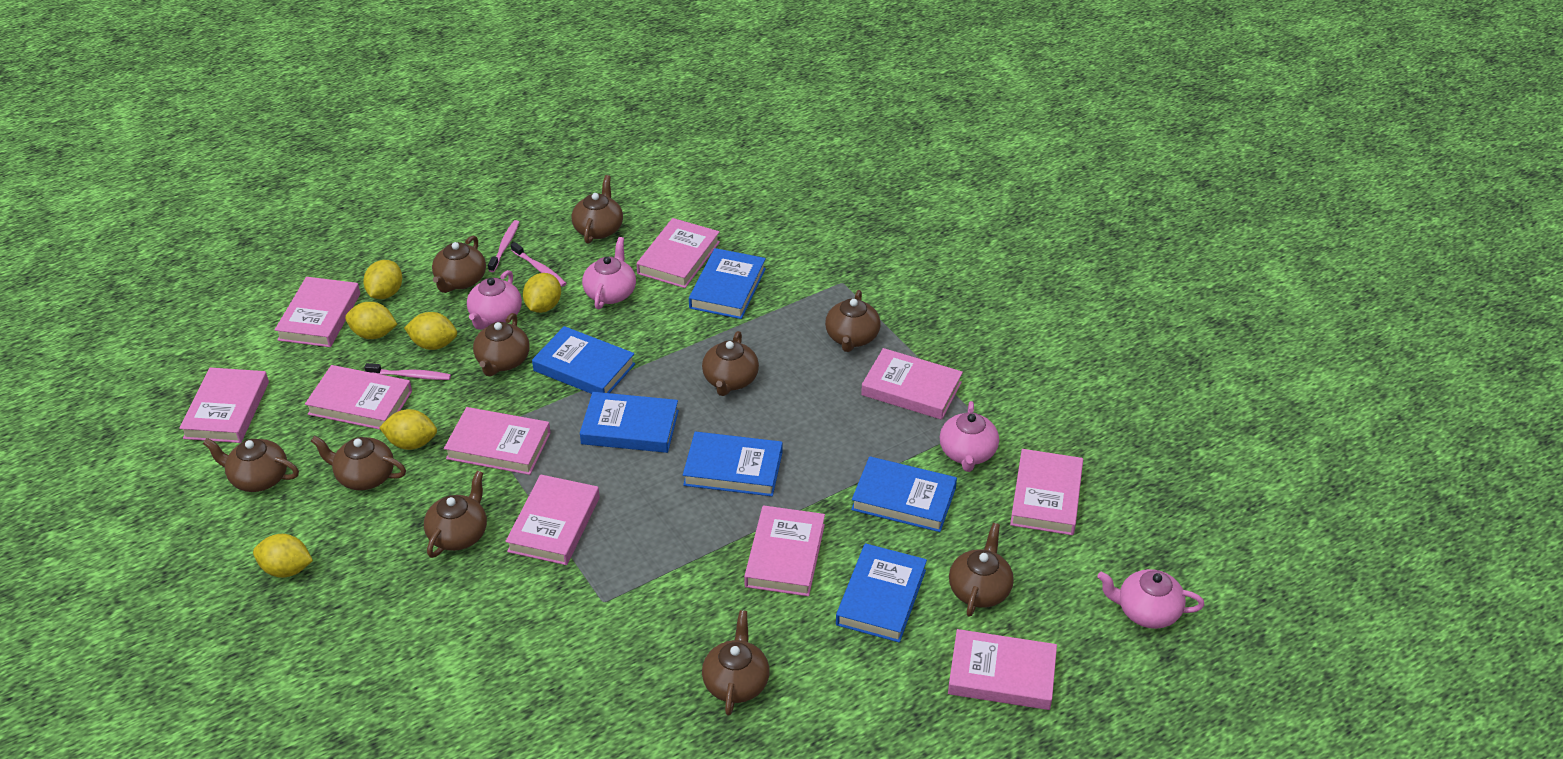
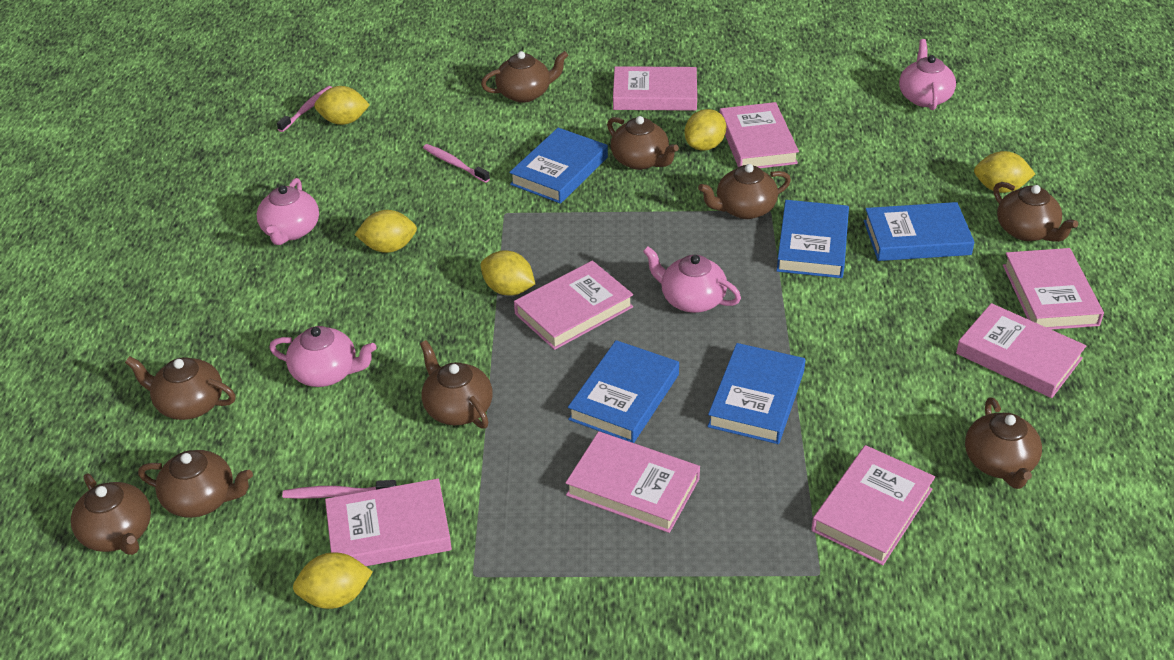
blue book: 6 -> 5
brown teapot: 10 -> 9
pink book: 10 -> 8

